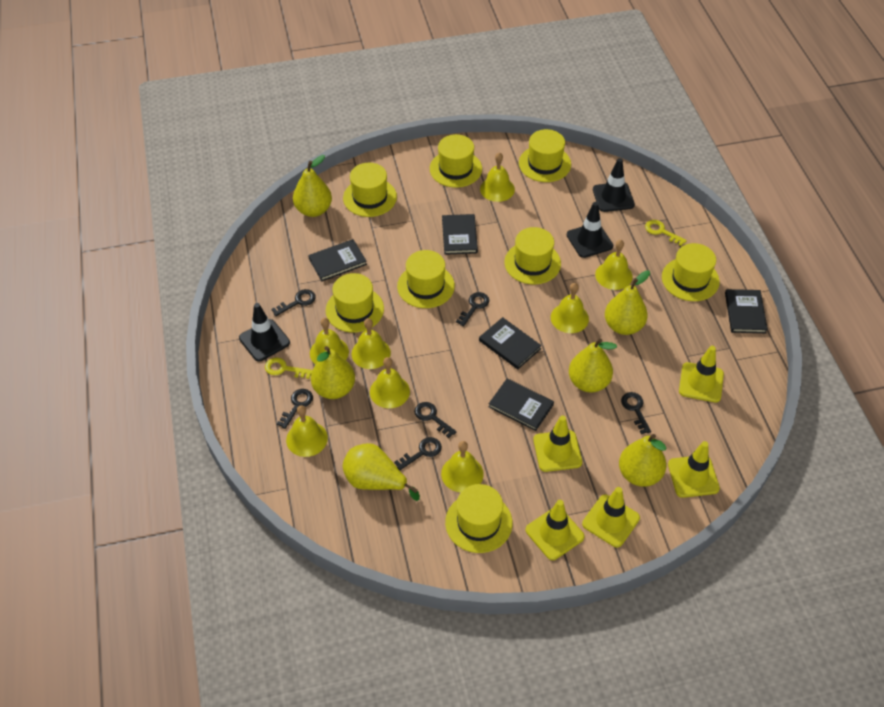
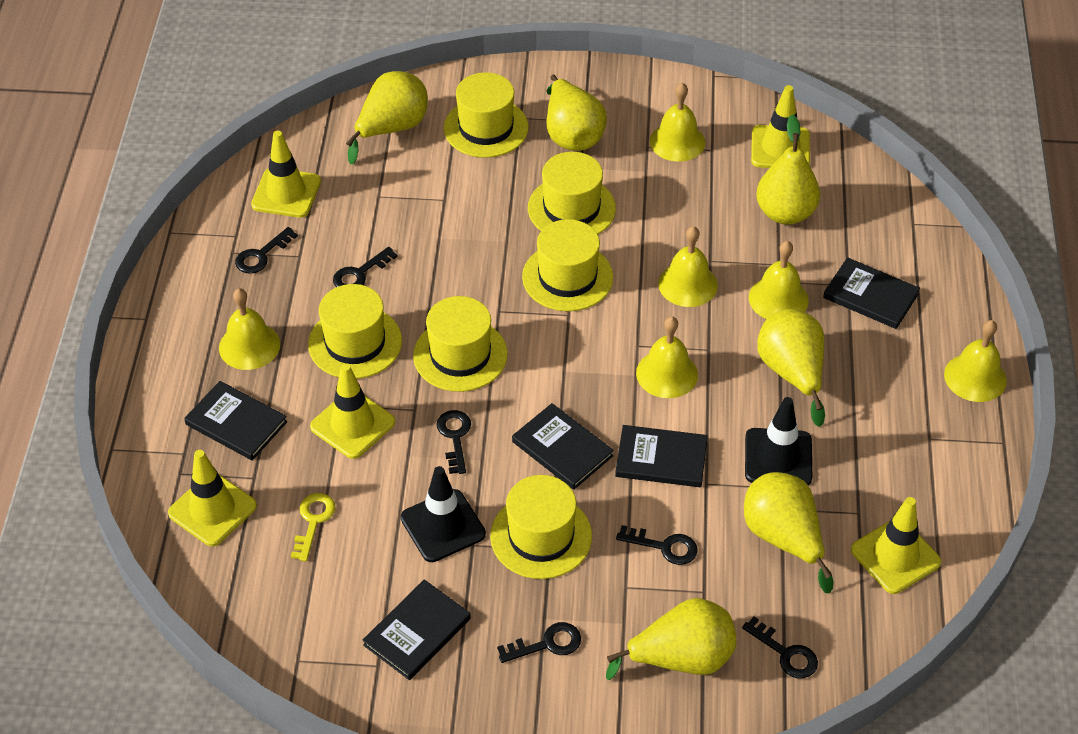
black traffic cone: 3 -> 2
yellow bell: 8 -> 6
yellow hat: 8 -> 6
yellow key: 2 -> 1

